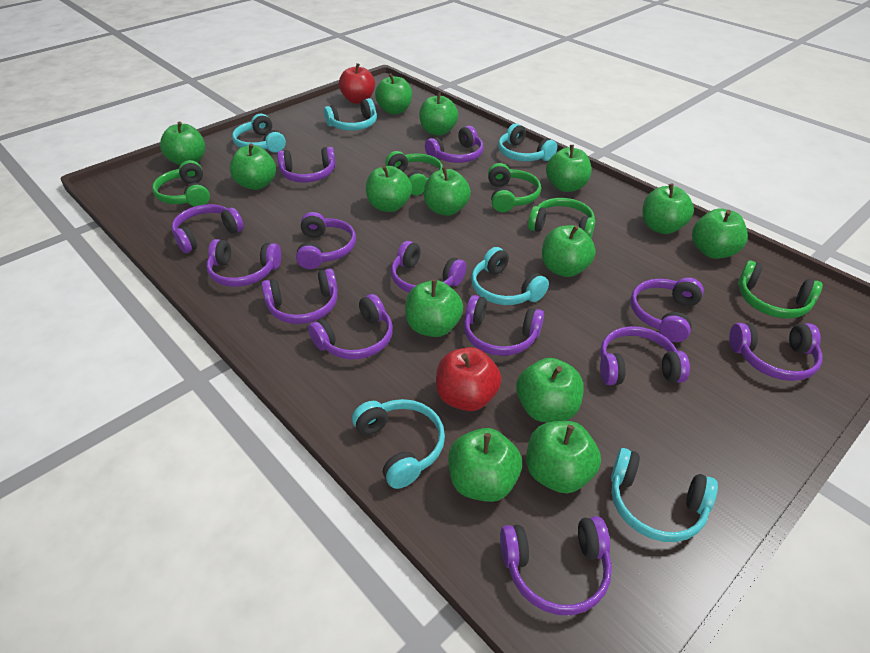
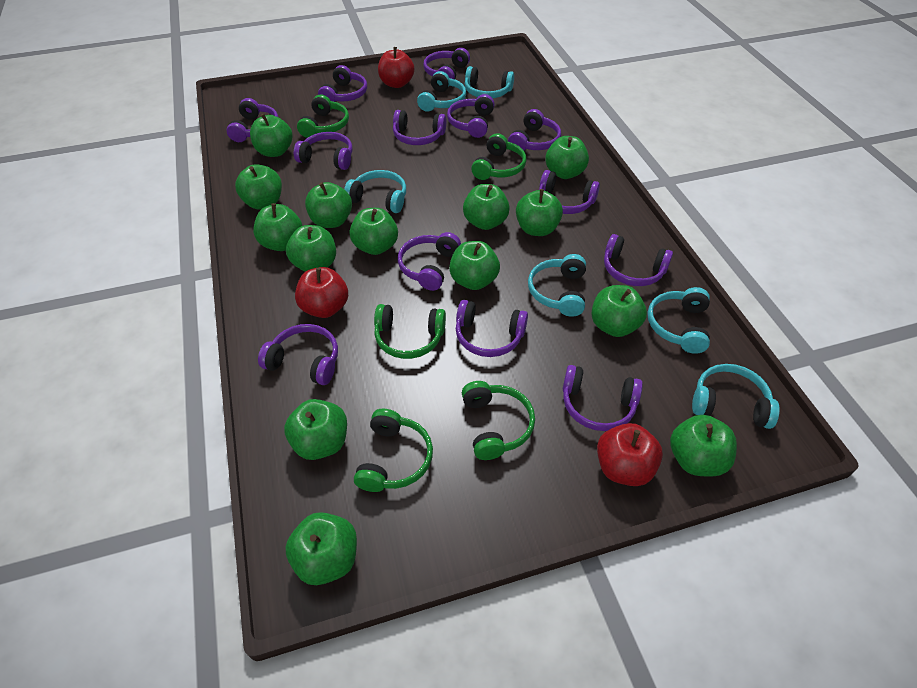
red apple: 2 -> 3

